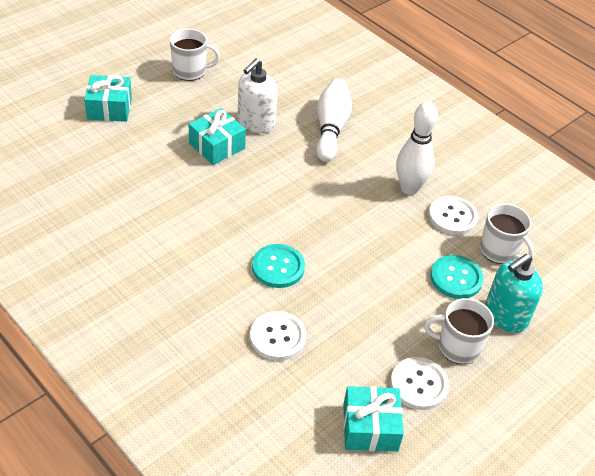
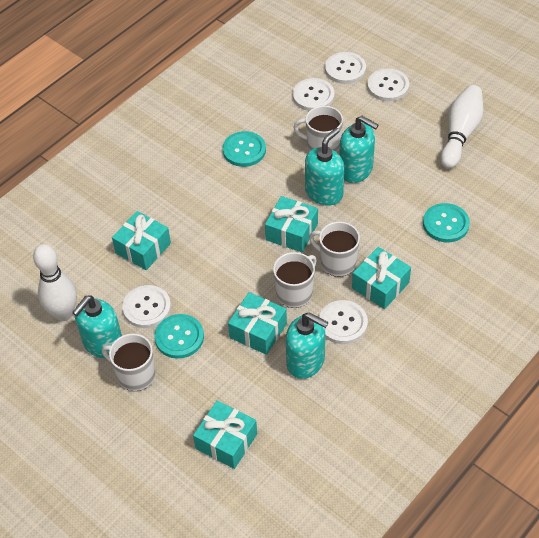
turquoise button: 2 -> 3
turquoise gift: 3 -> 5
turquoise soap dispenser: 1 -> 4
white button: 3 -> 5
white mug: 3 -> 4
white soap dispenser: 1 -> 0

